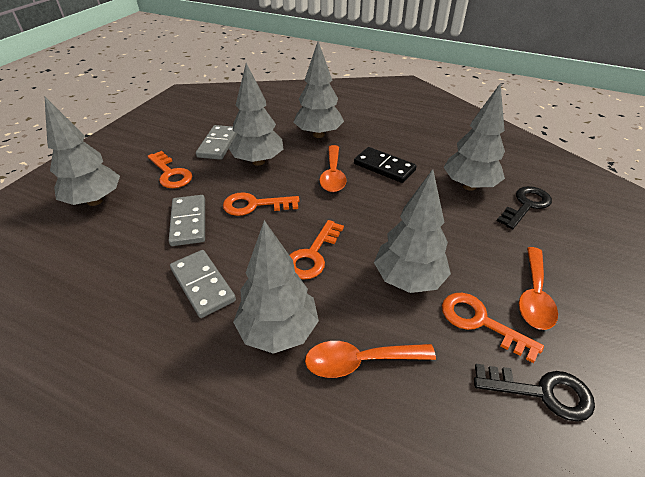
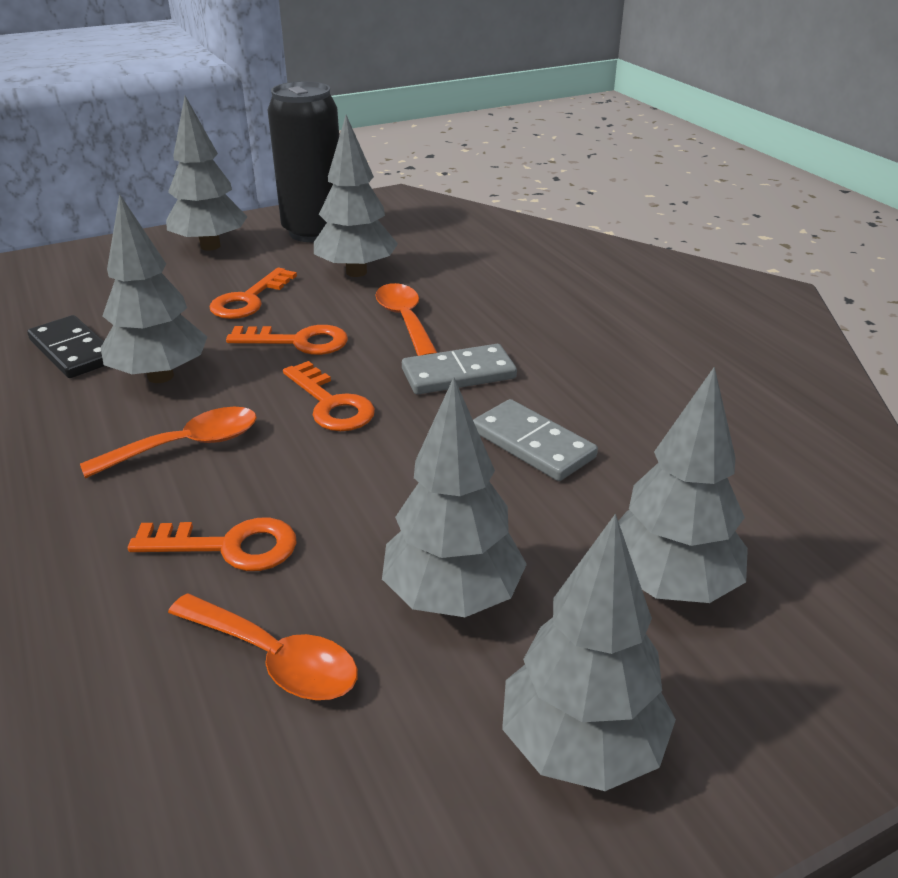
black can: 0 -> 1
black key: 2 -> 0
grey domino: 3 -> 2

